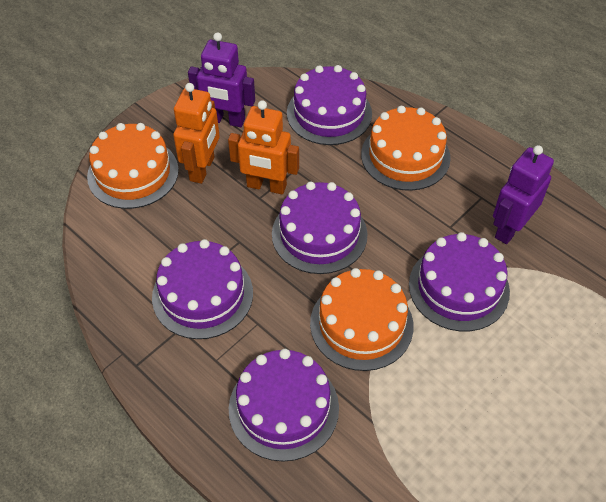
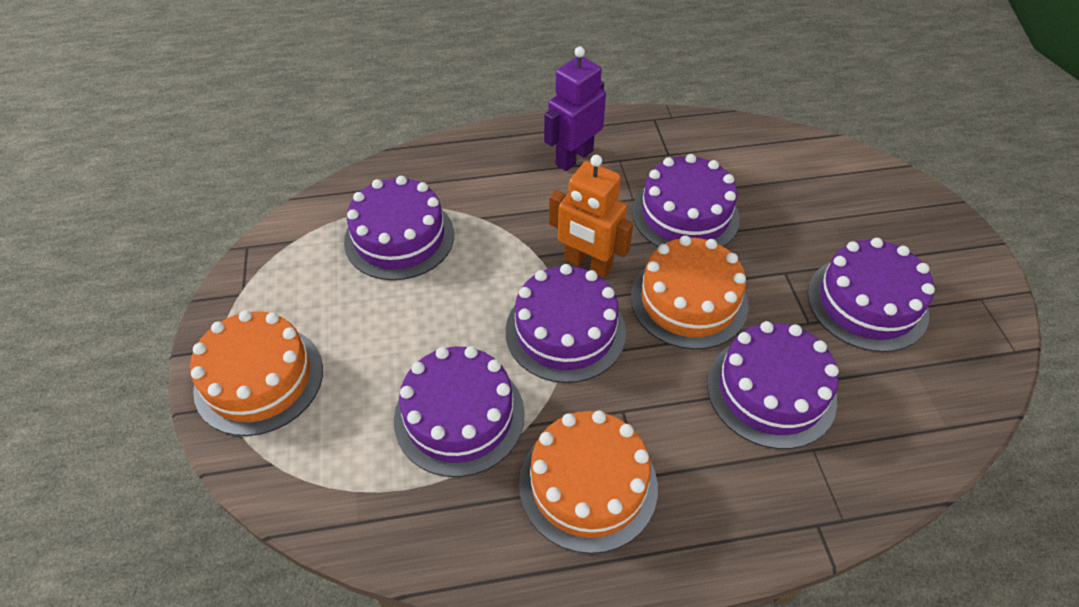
orange robot: 2 -> 1
purple cake: 5 -> 6
purple robot: 2 -> 1

